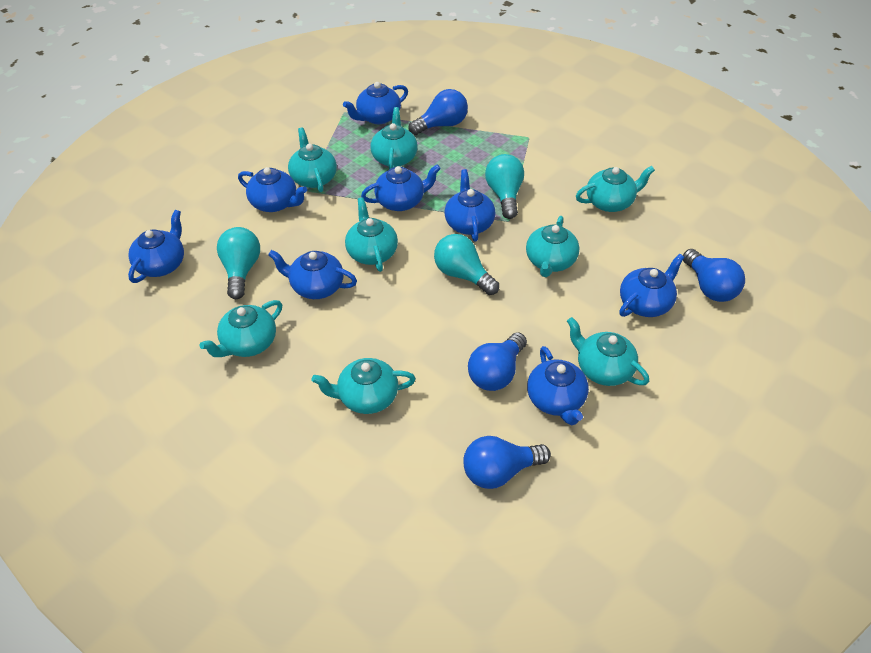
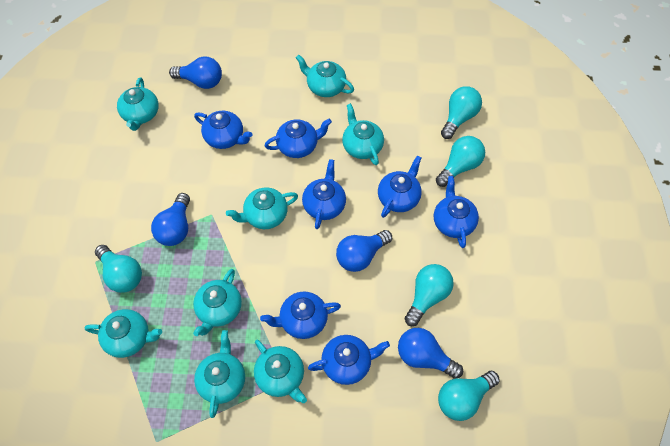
blue teapot: 8 -> 7
turquoise light bulb: 3 -> 5

